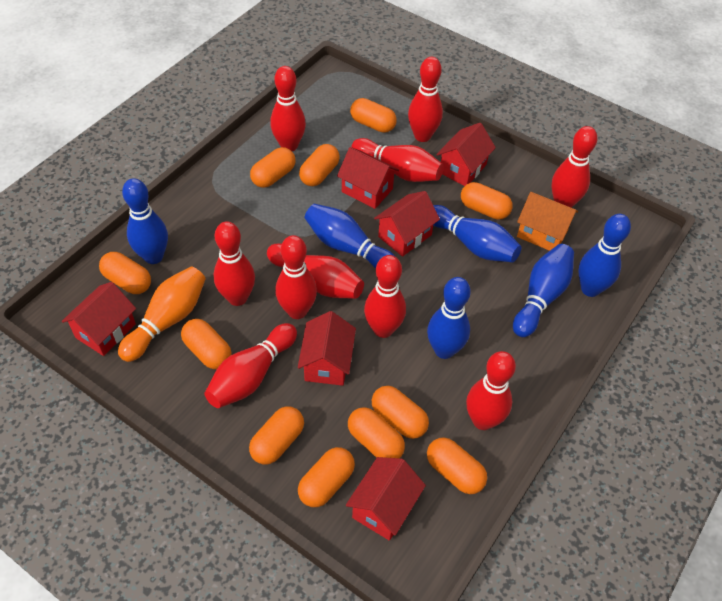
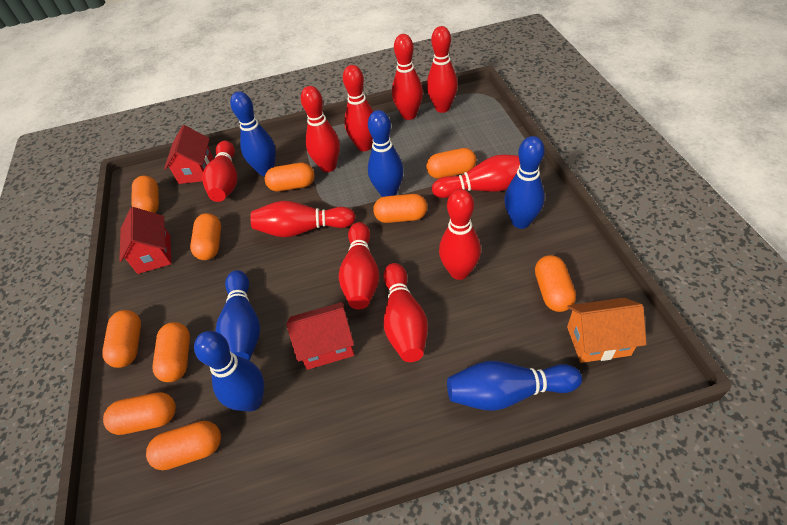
orange bowling pin: 1 -> 0
orange capsule: 11 -> 10
red house: 6 -> 3

